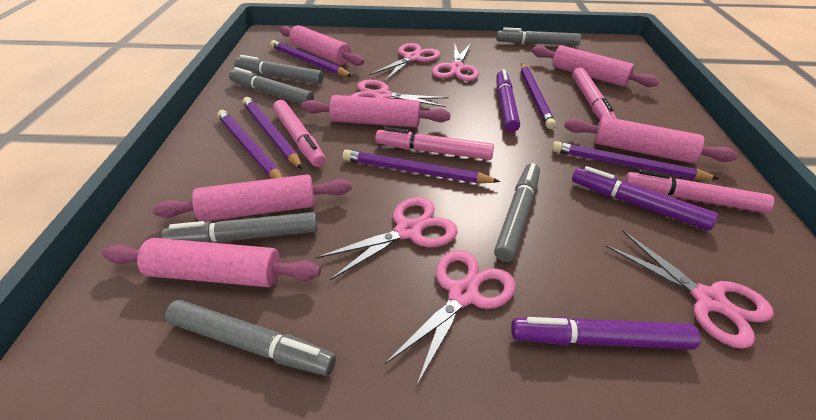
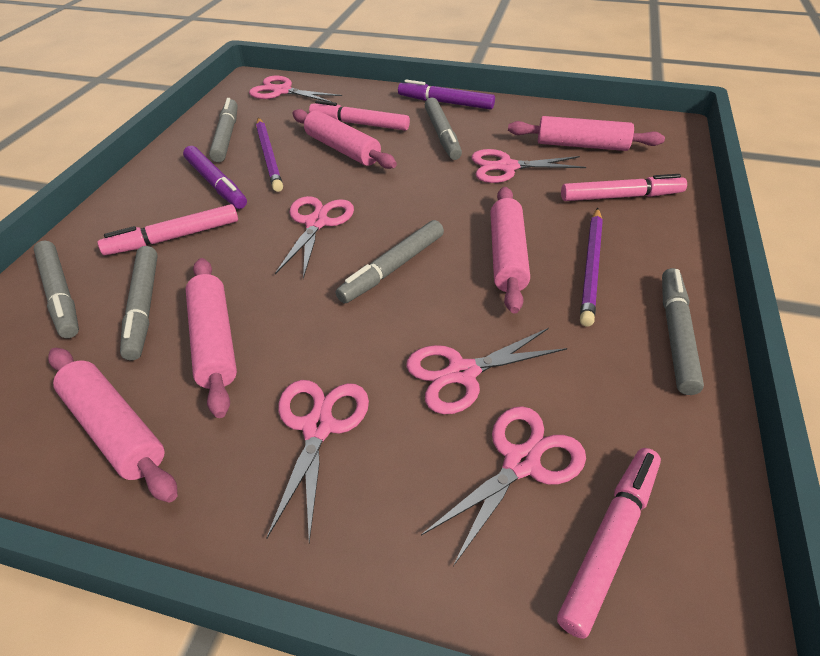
pink rolling pin: 6 -> 5
purple marker: 3 -> 2
purple pencil: 6 -> 2

